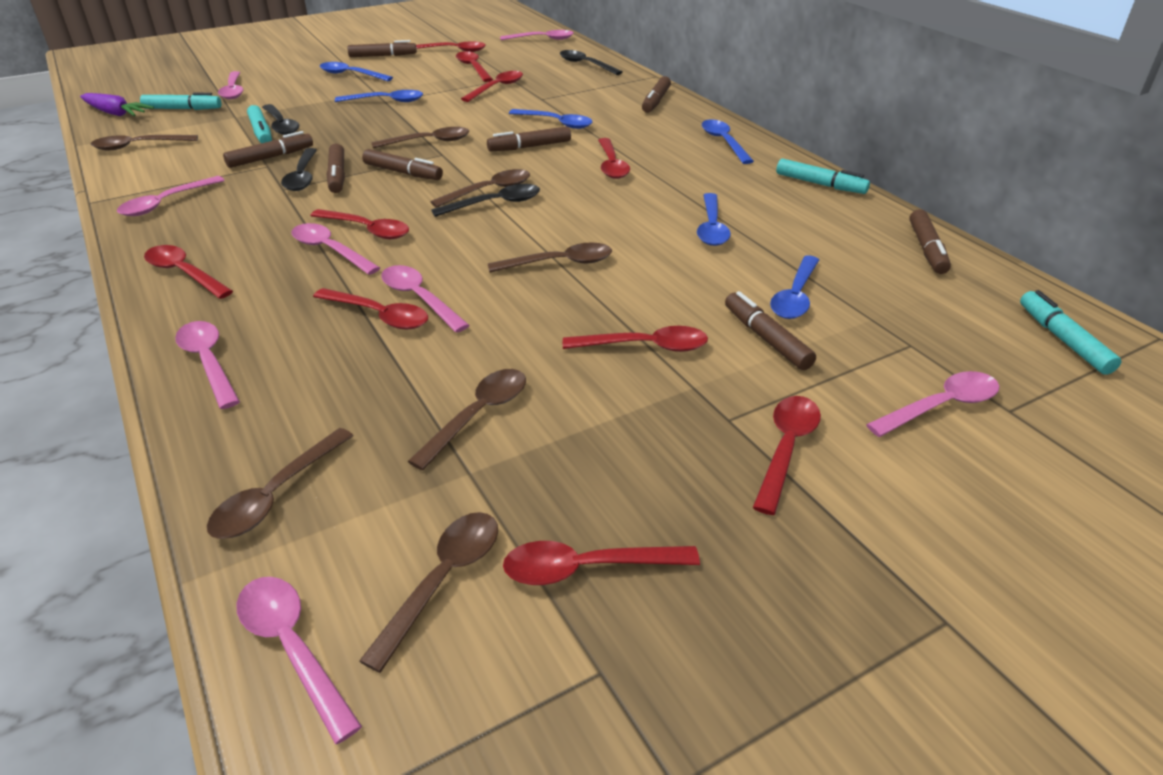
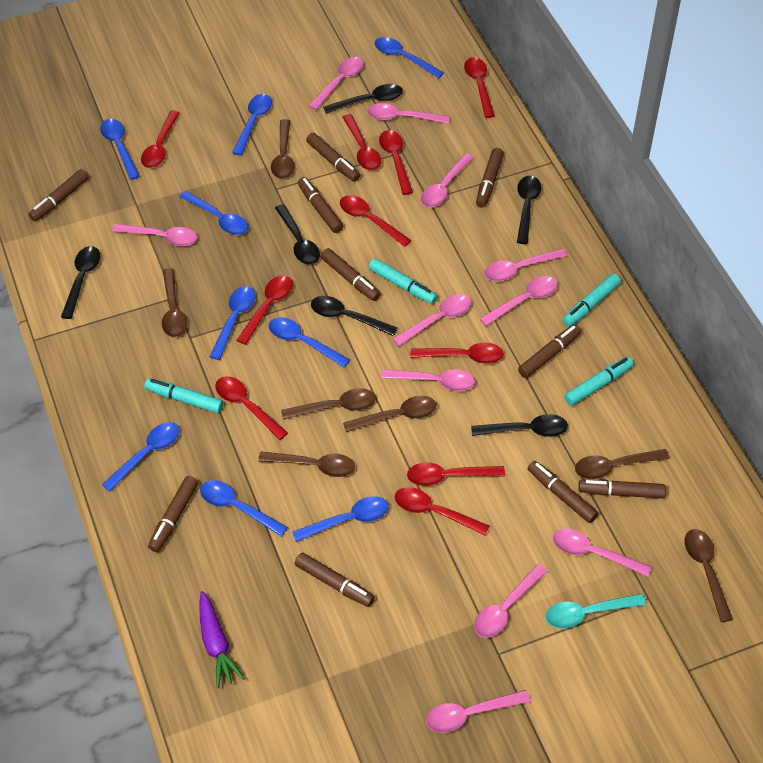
black spoon: 4 -> 6
blue spoon: 6 -> 9
brown marker: 8 -> 10
pink spoon: 8 -> 11
turquoise spoon: 0 -> 1

